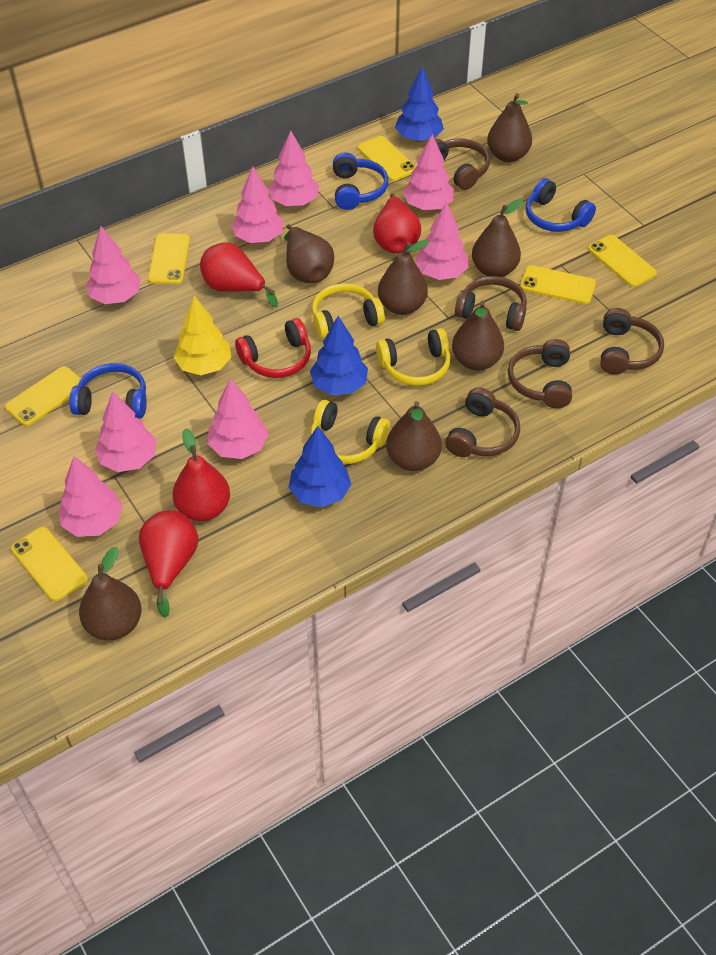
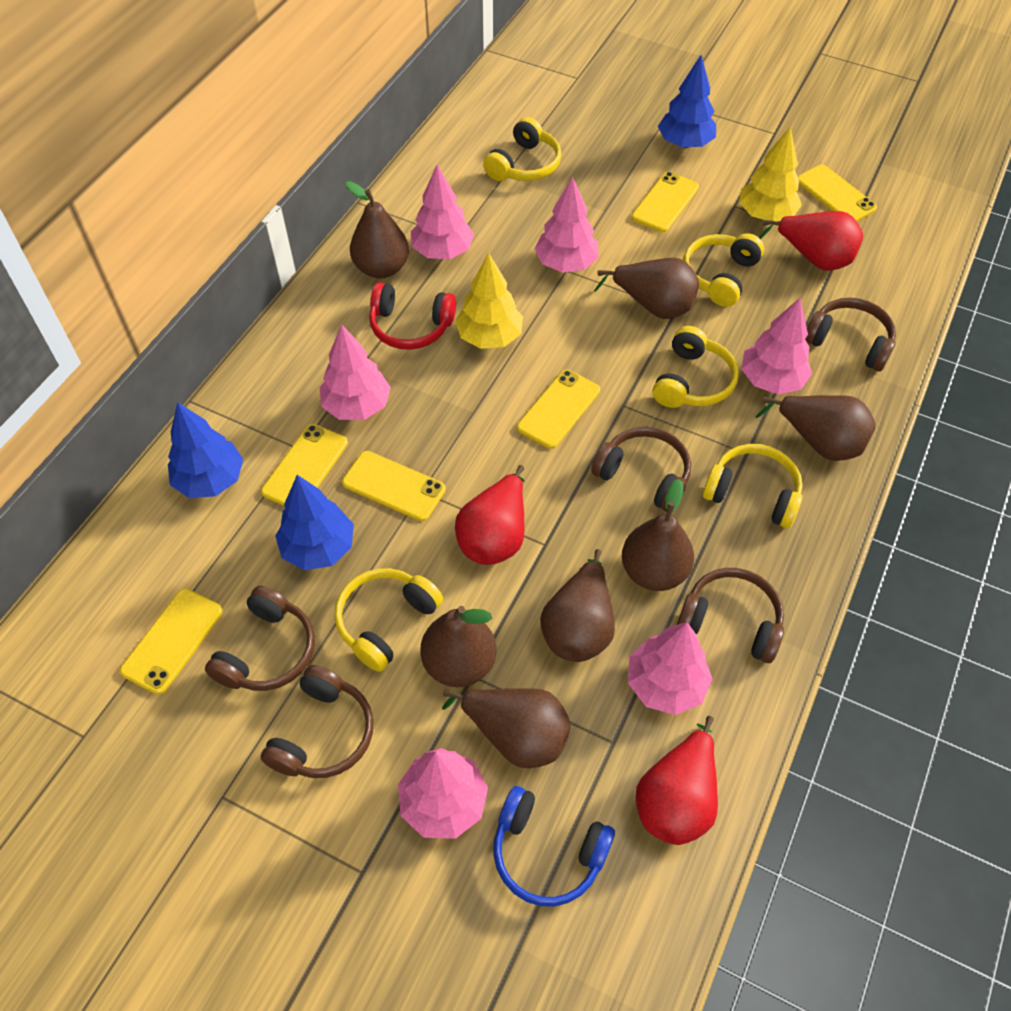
blue headphones: 3 -> 1
pink tree: 8 -> 6
red pear: 4 -> 3
yellow headphones: 3 -> 5
yellow tree: 1 -> 2

